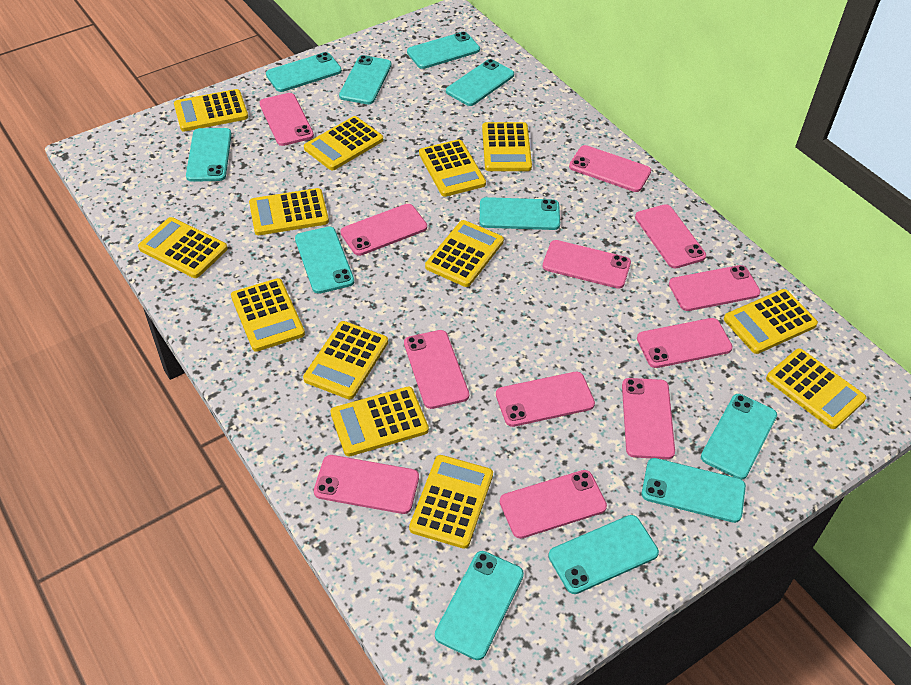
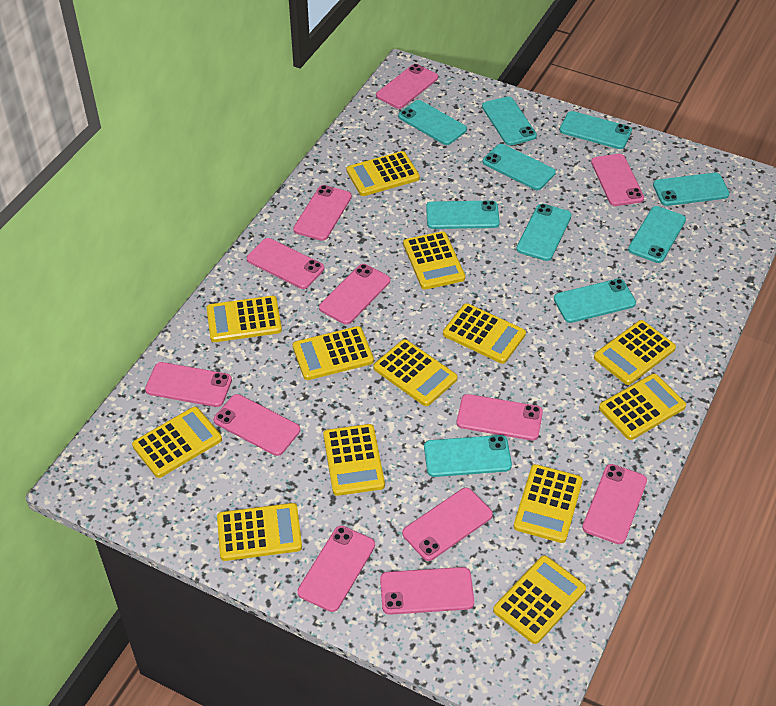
turquoise phone: 11 -> 10

